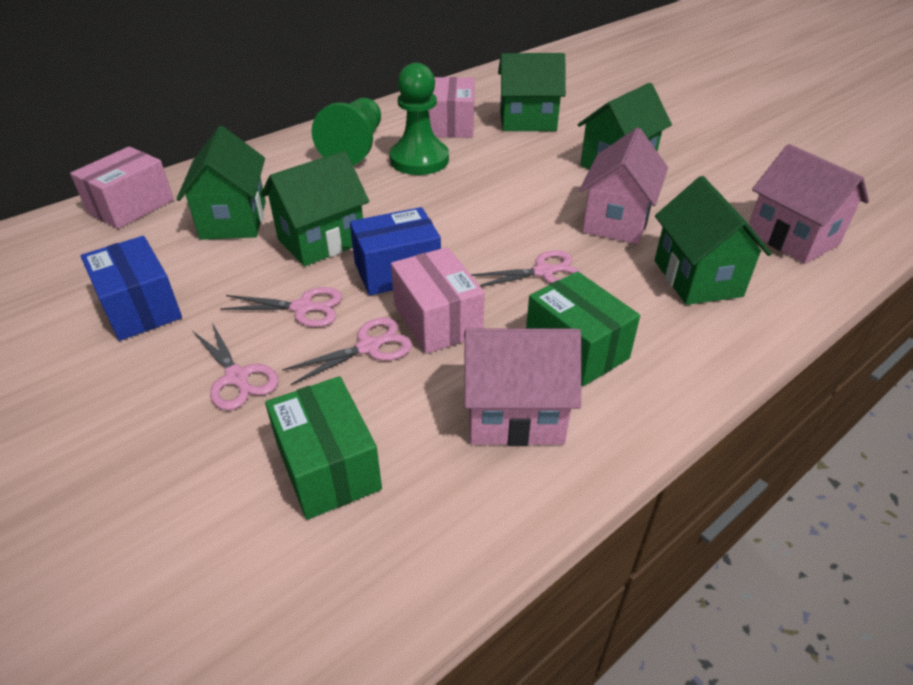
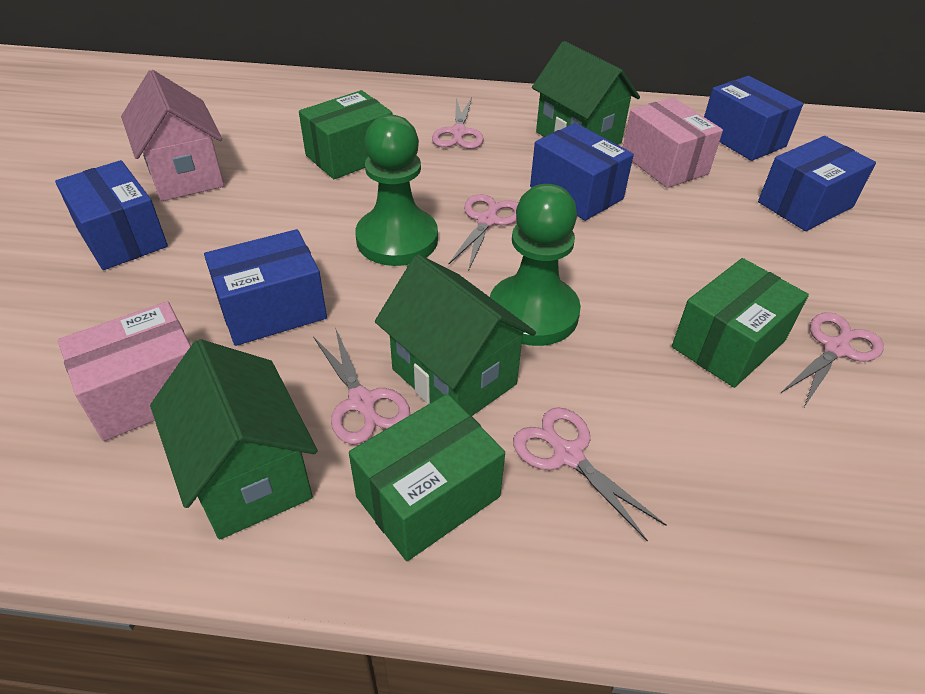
blue box: 2 -> 5
green box: 2 -> 3
green house: 5 -> 3
pink box: 3 -> 2
pink house: 3 -> 1
pink scissors: 4 -> 5

